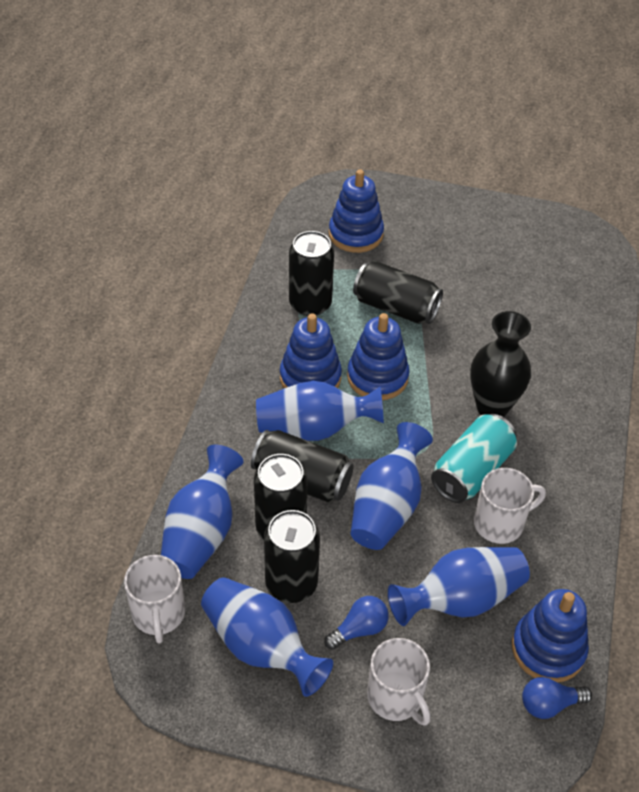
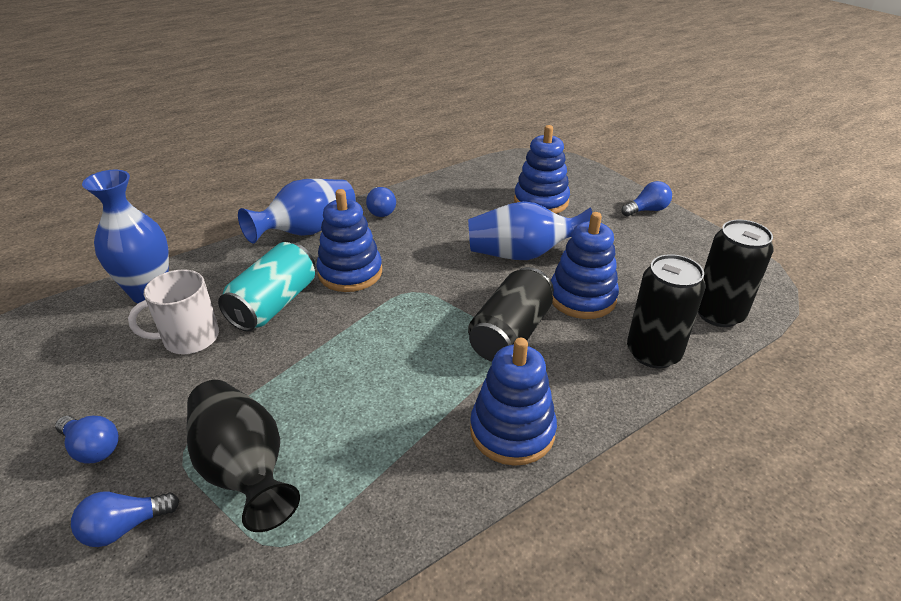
black can: 5 -> 3
blue light bulb: 2 -> 4
blue vase: 5 -> 3
white mug: 3 -> 1

